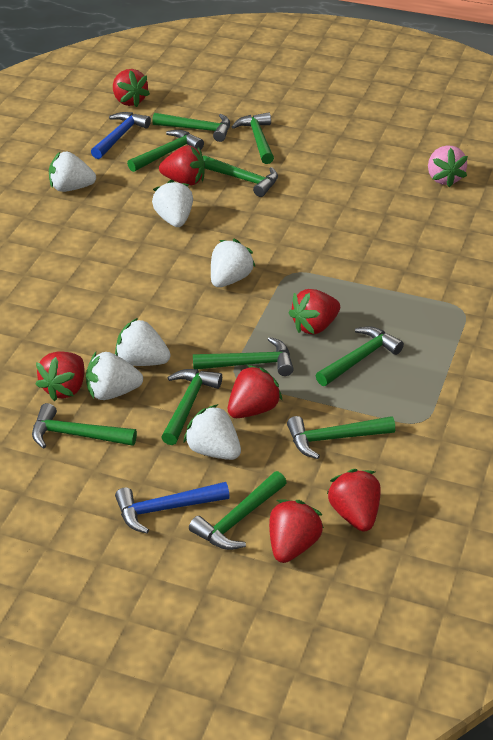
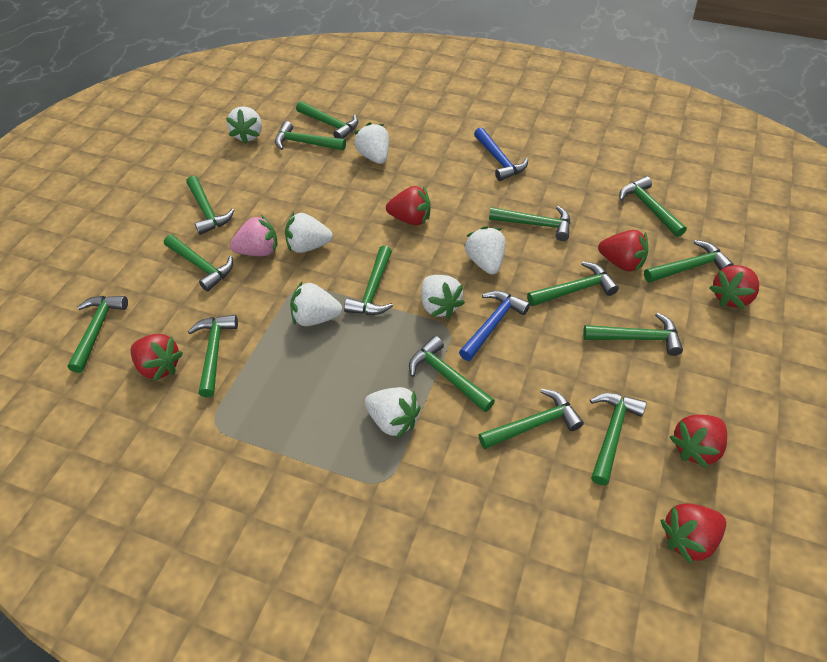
green hammer: 10 -> 15
red strawberry: 7 -> 6
white strawberry: 6 -> 7

